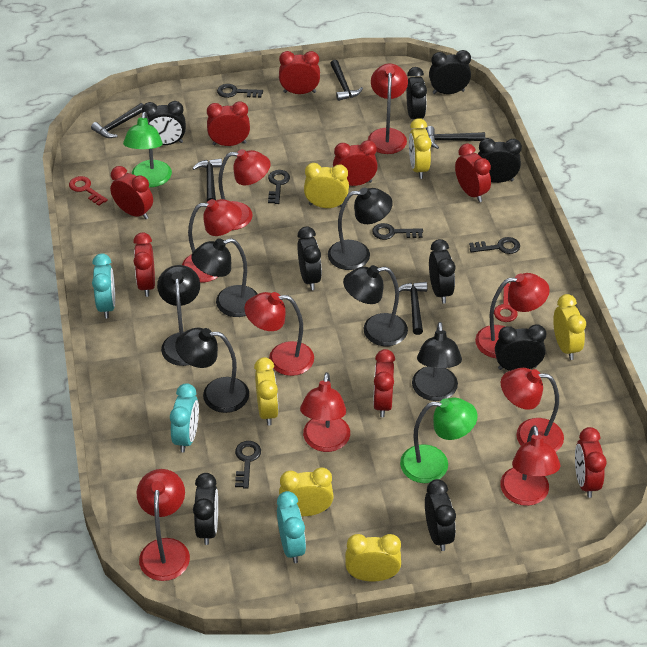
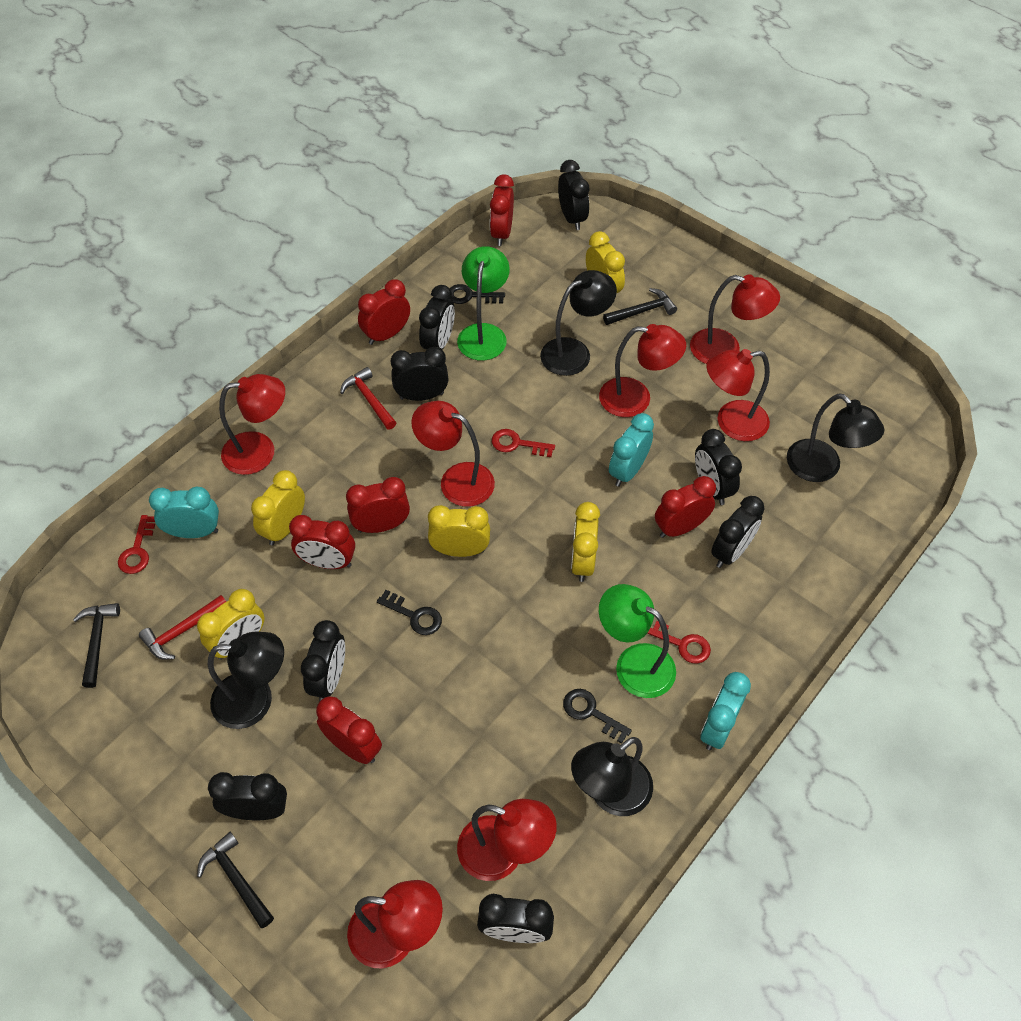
black clock: 9 -> 8
black hammer: 5 -> 3
black key: 5 -> 3
black lamp: 6 -> 4
red clock: 8 -> 6
red hammer: 0 -> 2
red key: 2 -> 3
red lamp: 9 -> 7
yellow clock: 6 -> 5

